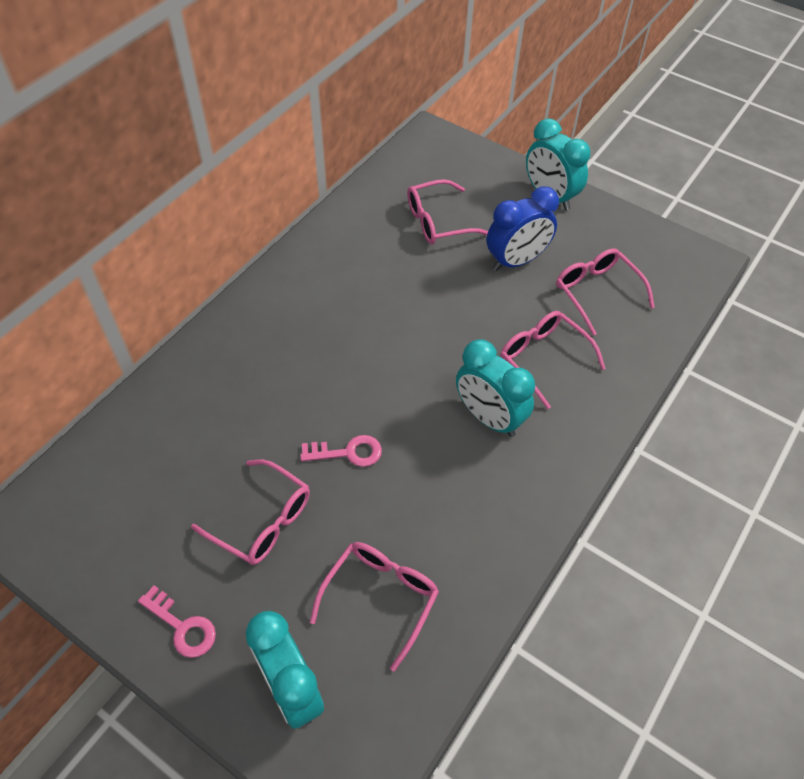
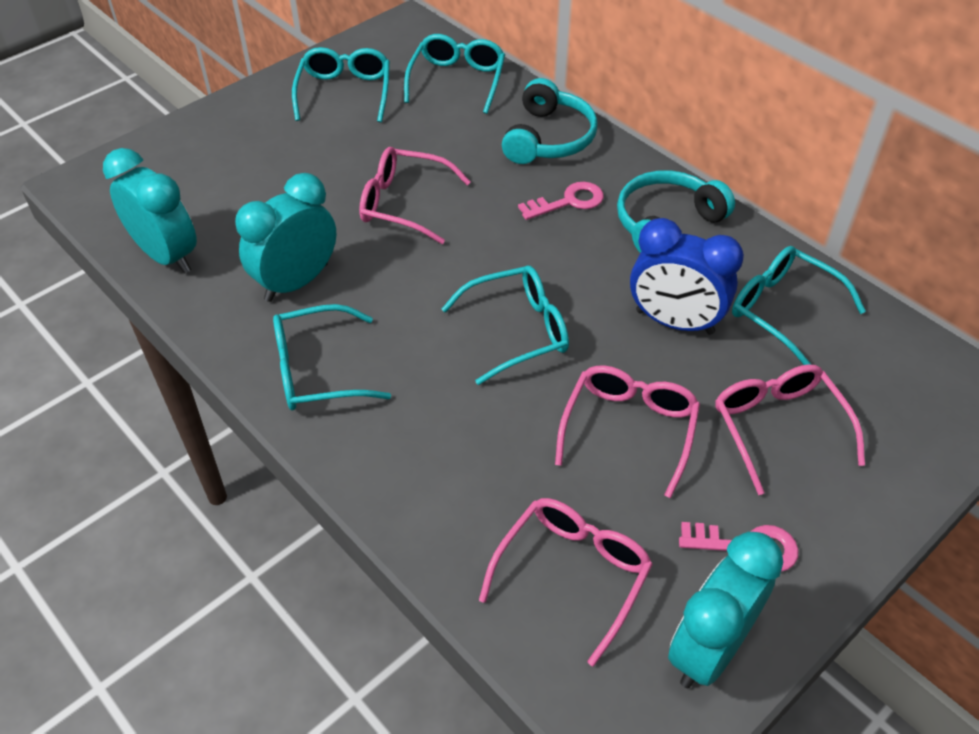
pink glasses: 5 -> 4
turquoise glasses: 0 -> 5
turquoise headphones: 0 -> 2

